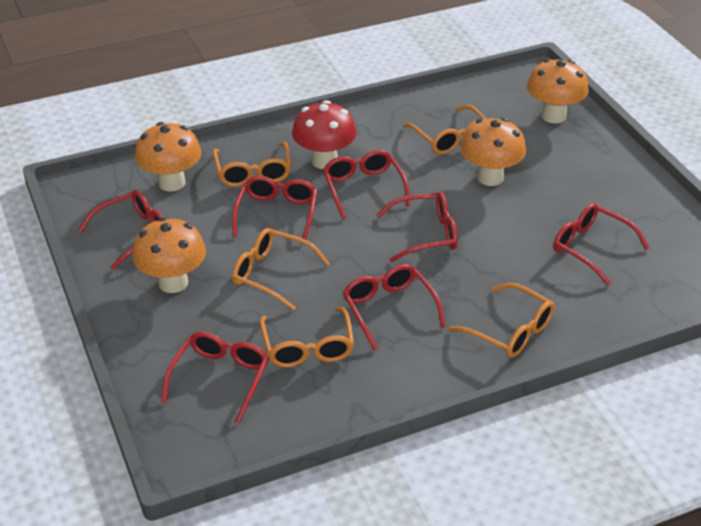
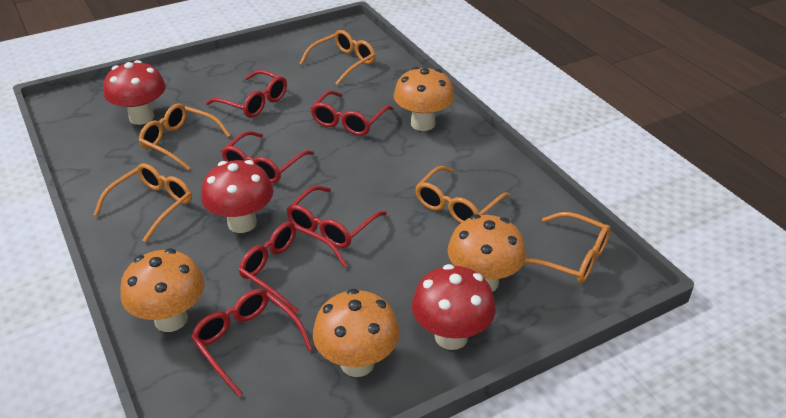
red glasses: 7 -> 6
red mushroom: 1 -> 3

